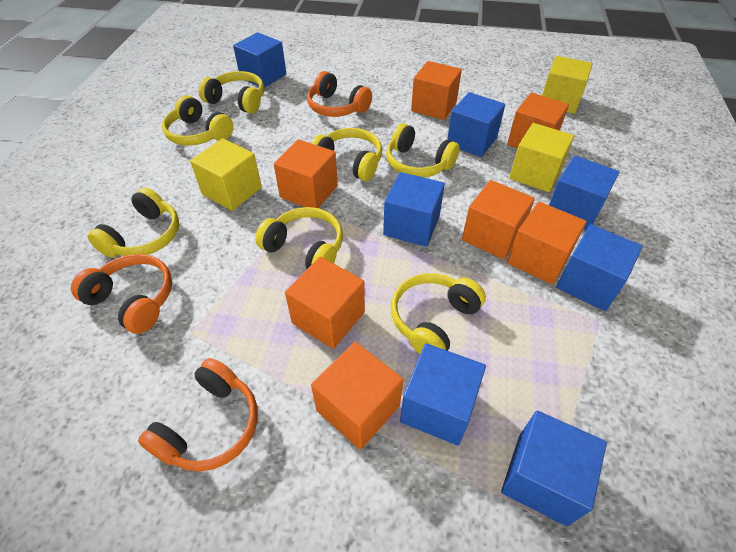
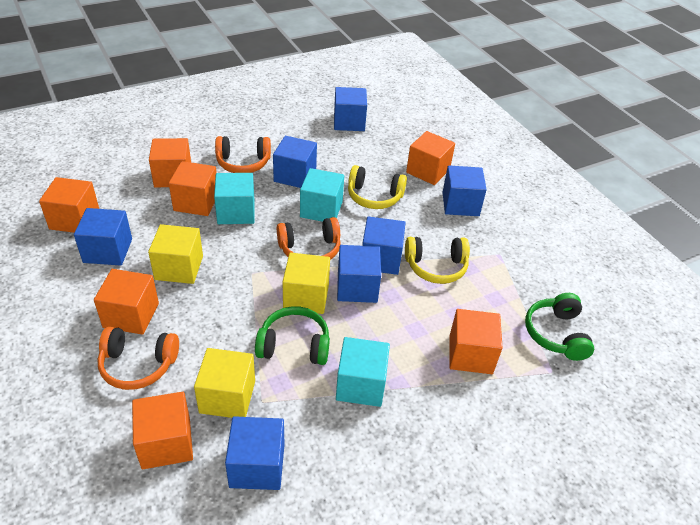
green headphones: 0 -> 2
turquoise cube: 0 -> 3
yellow headphones: 7 -> 2

